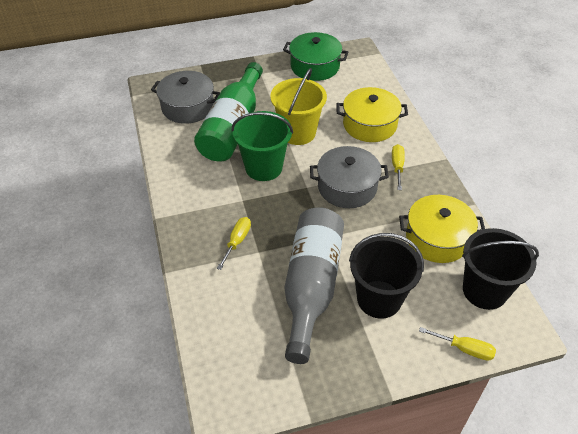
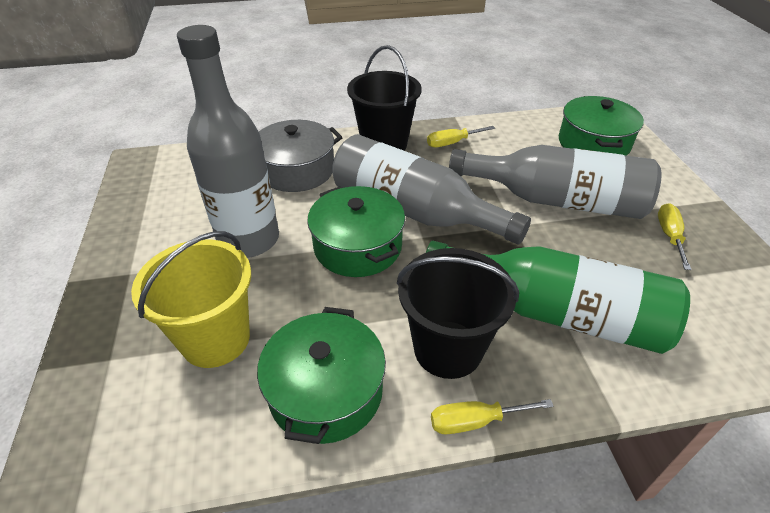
green bucket: 1 -> 0
green pot: 1 -> 3
grey bottle: 1 -> 3
grey pot: 2 -> 1
yellow pot: 2 -> 0

